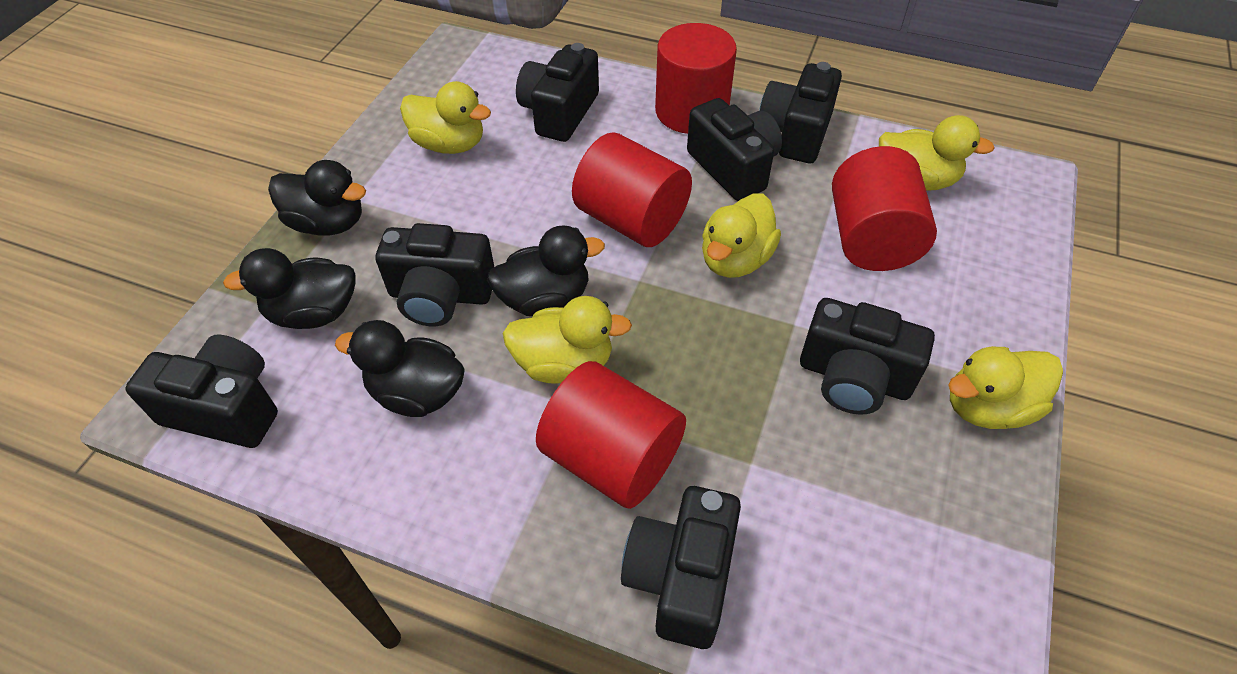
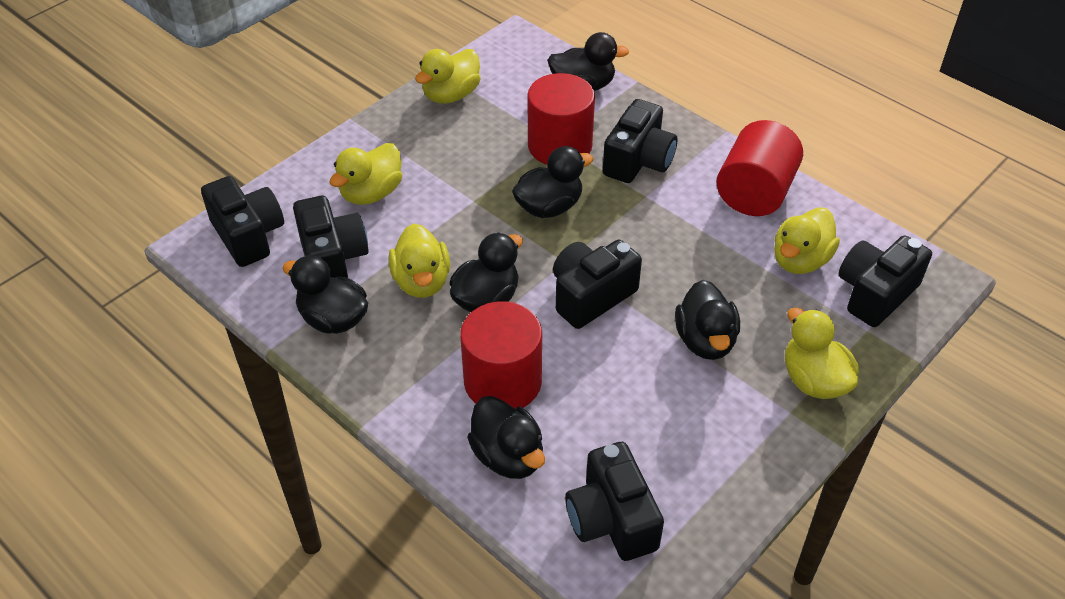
black camera: 7 -> 6
black duck: 4 -> 6
red cylinder: 4 -> 3

